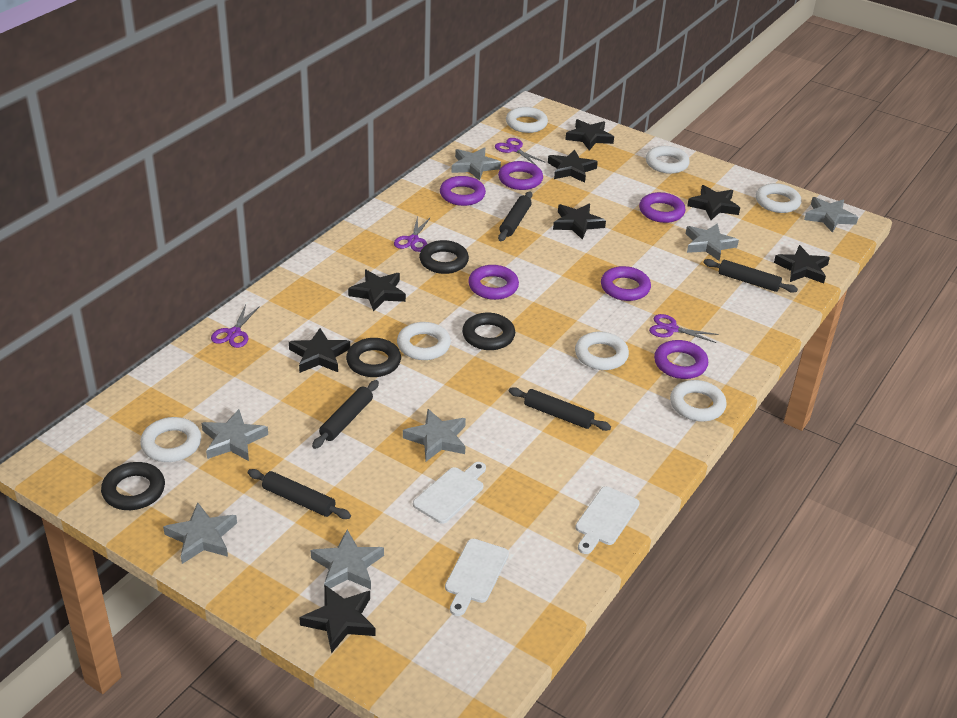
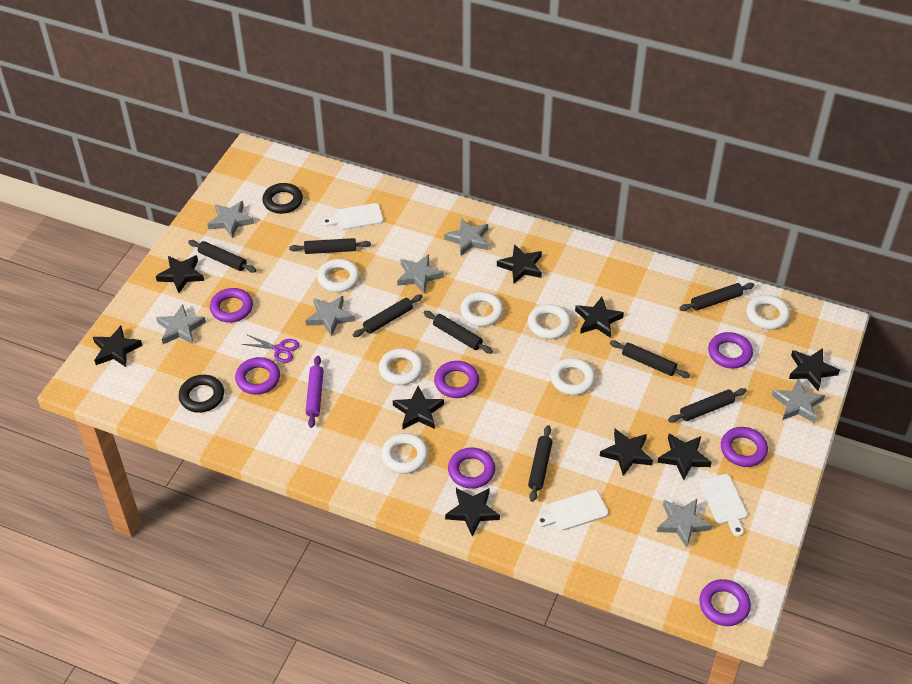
black ring: 4 -> 2
black rolling pin: 5 -> 8
black star: 8 -> 9
purple ring: 6 -> 7
purple rolling pin: 0 -> 1
purple scissors: 4 -> 1

